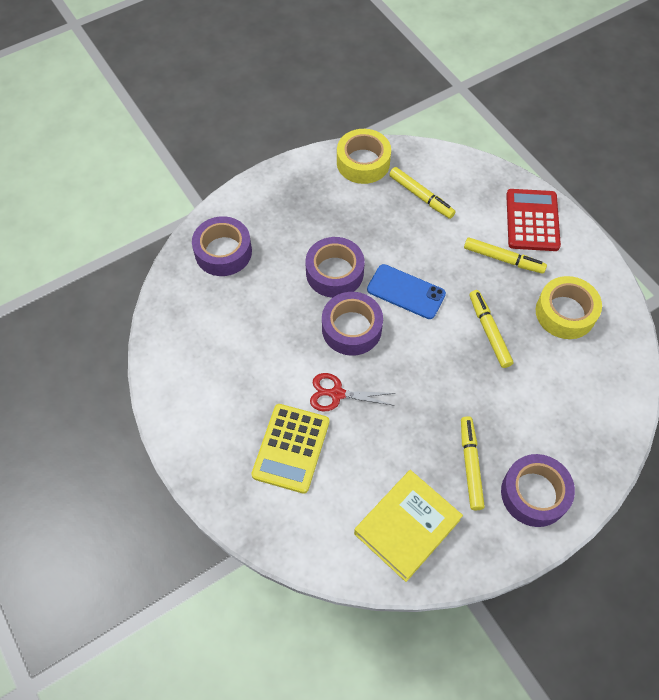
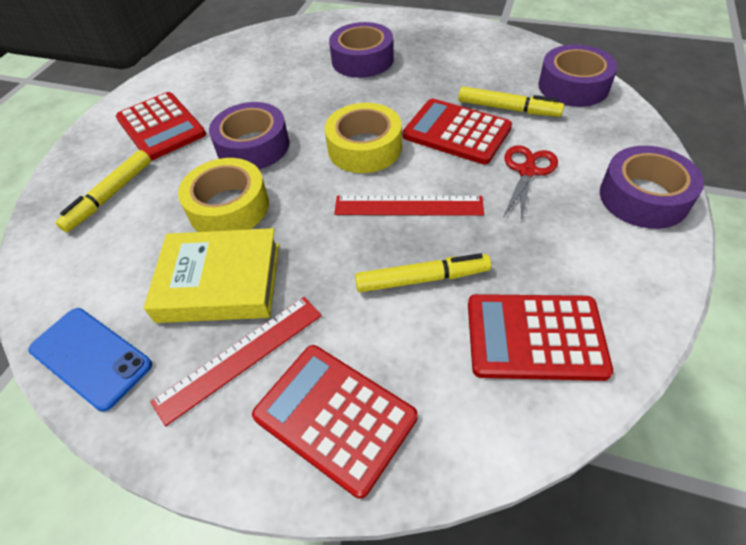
red calculator: 1 -> 4
red ruler: 0 -> 2
yellow calculator: 1 -> 0
yellow marker: 4 -> 3

